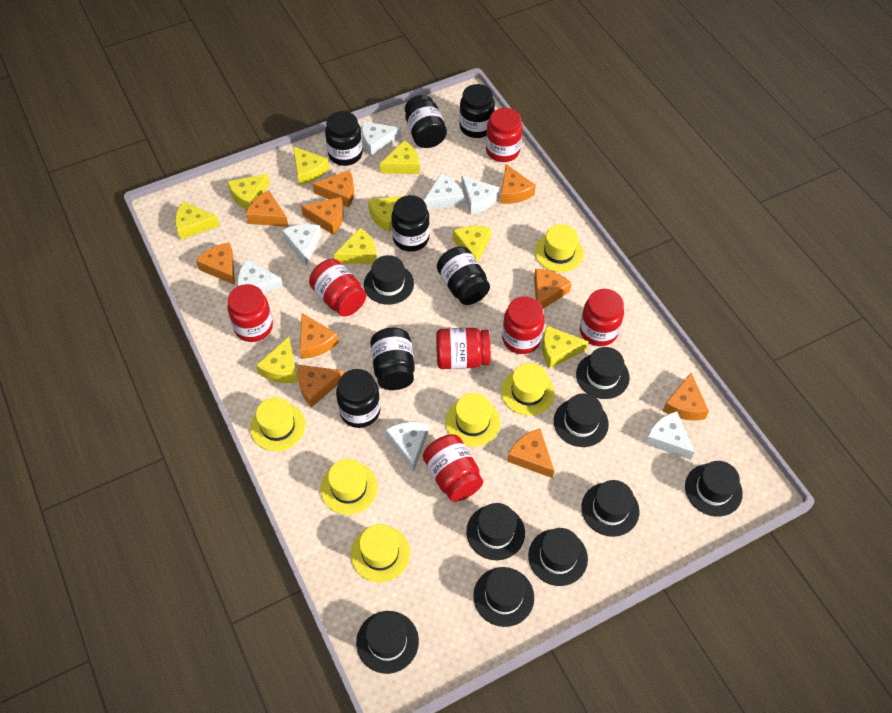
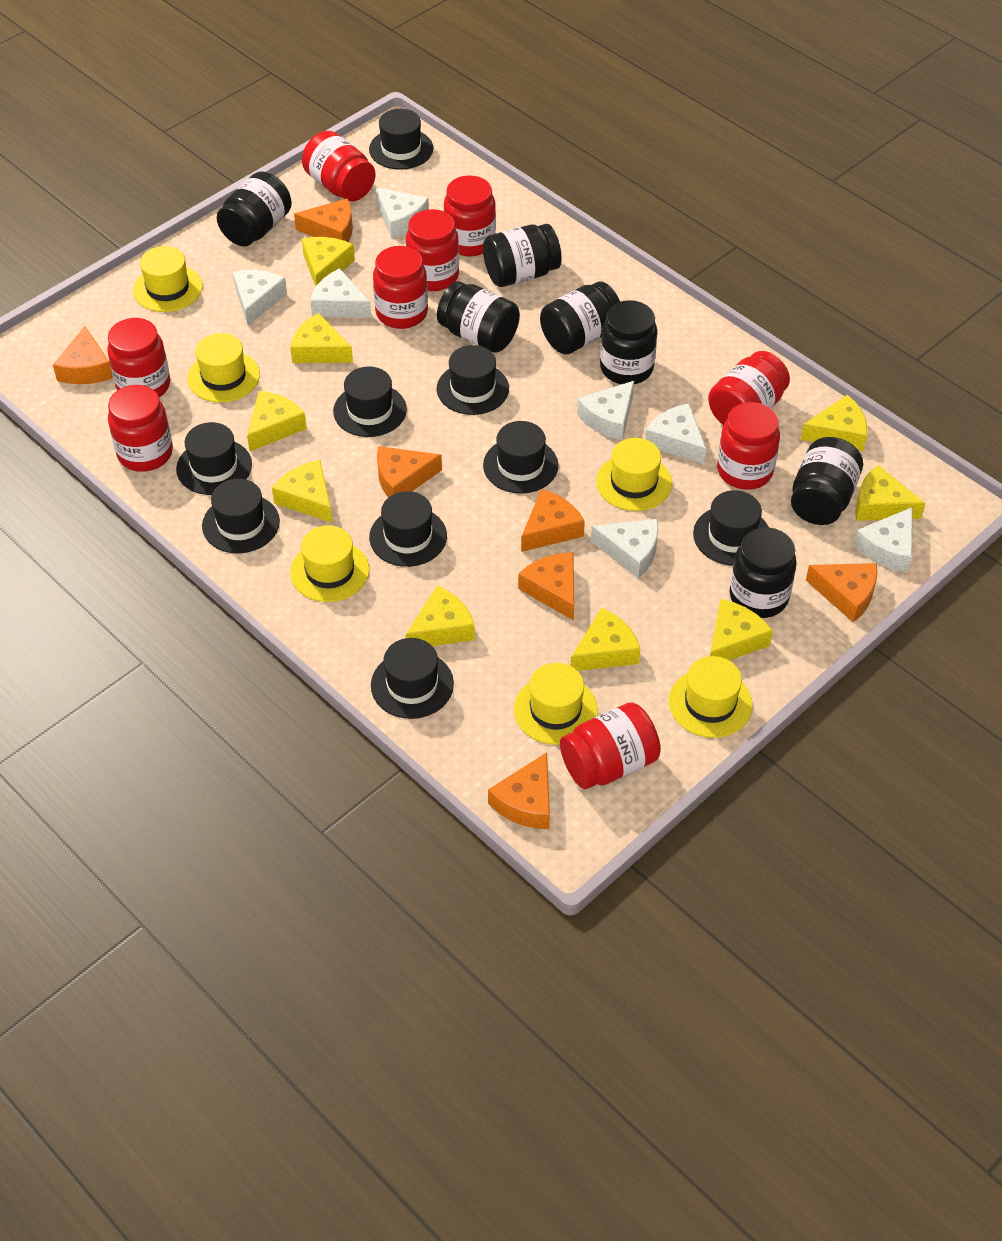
orange cheese: 10 -> 7
red jar: 7 -> 9

